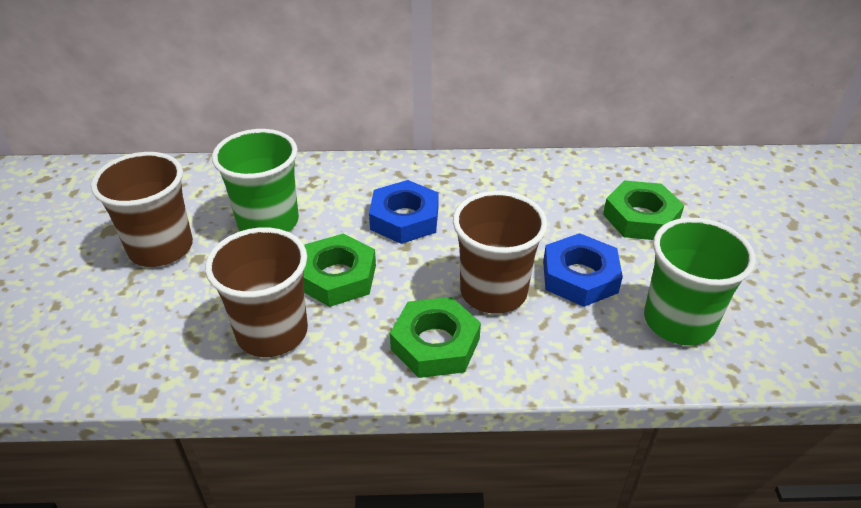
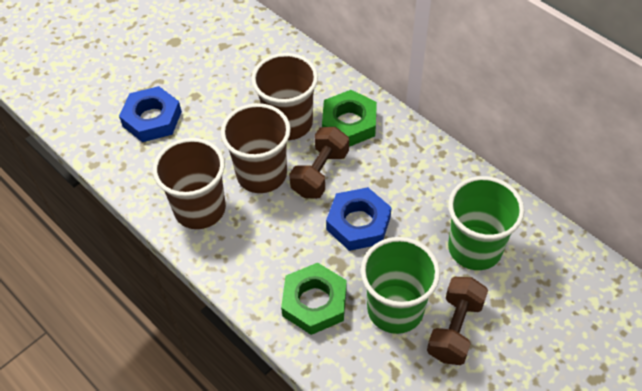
brown dumbbell: 0 -> 2
green nut: 3 -> 2

